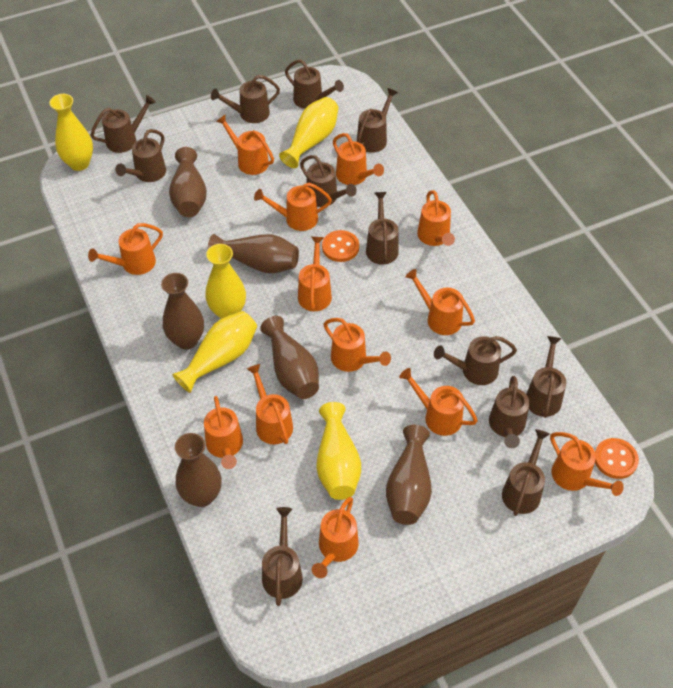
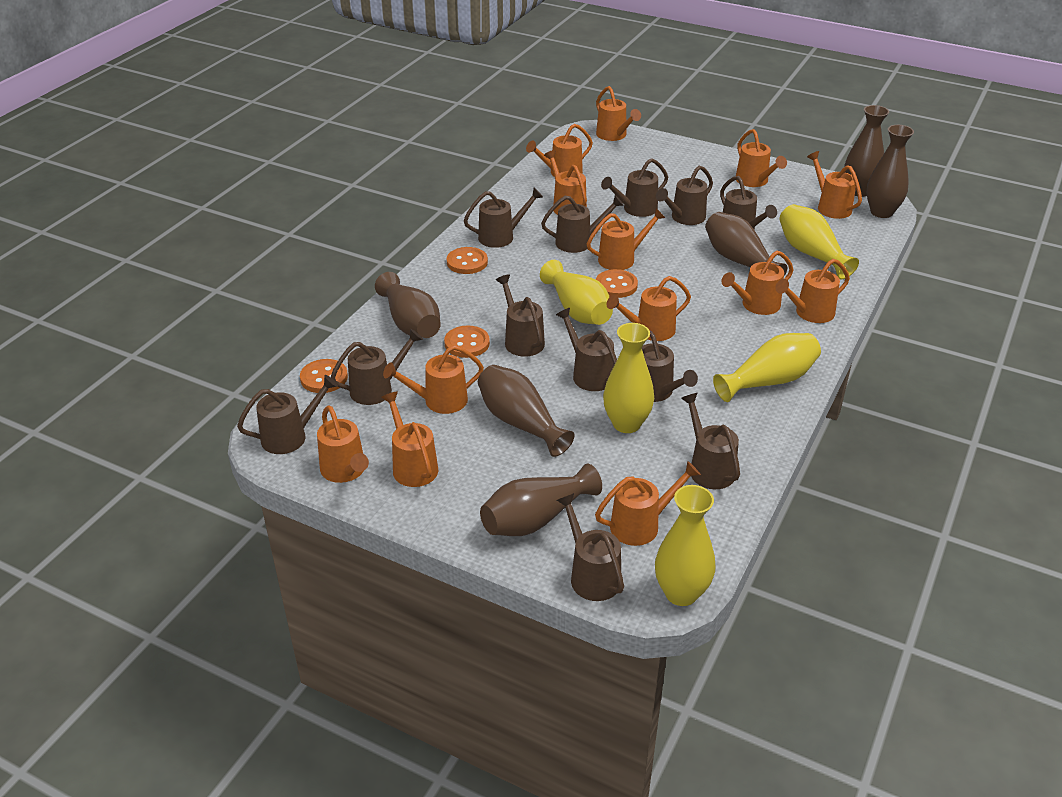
orange button: 2 -> 4

